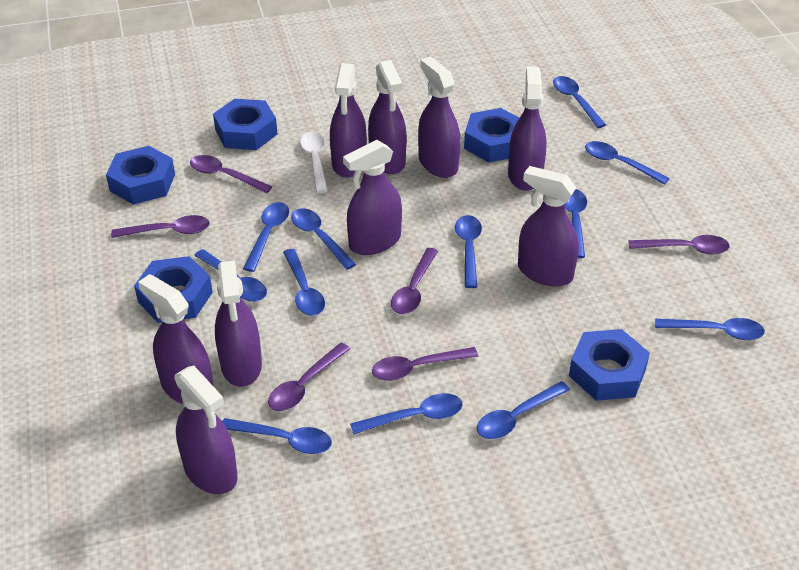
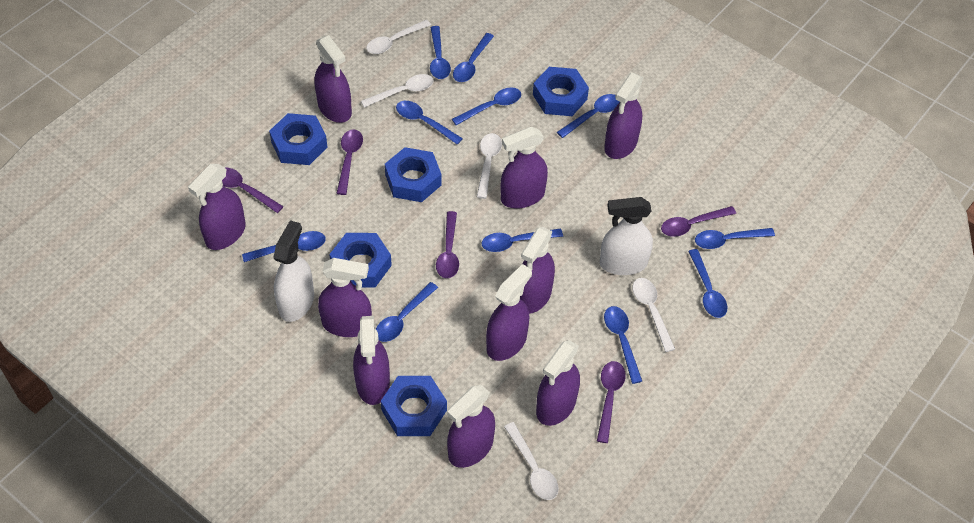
blue spoon: 12 -> 11
purple spoon: 6 -> 5
purple spray bottle: 9 -> 10
white spoon: 1 -> 5
white spray bottle: 0 -> 2

